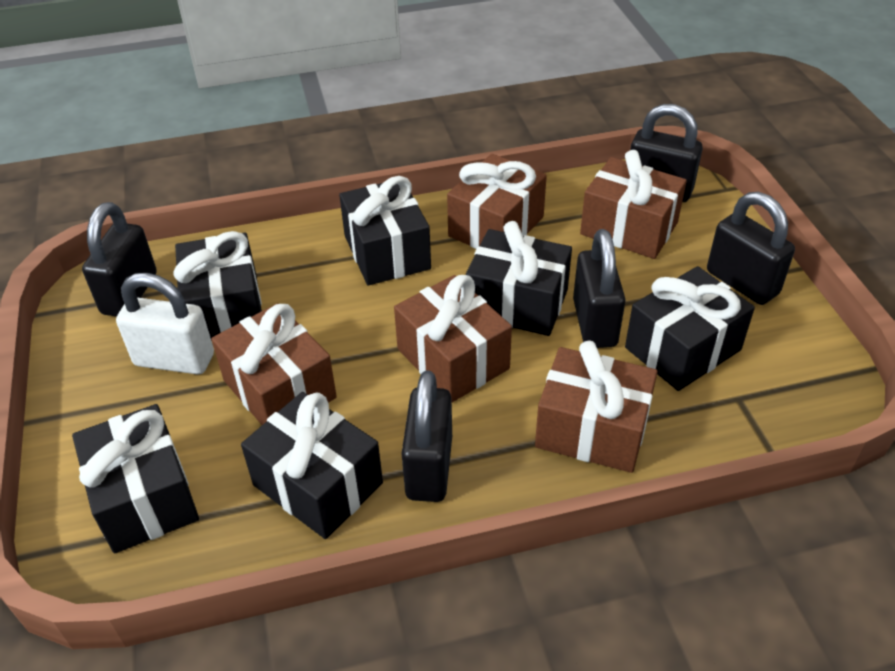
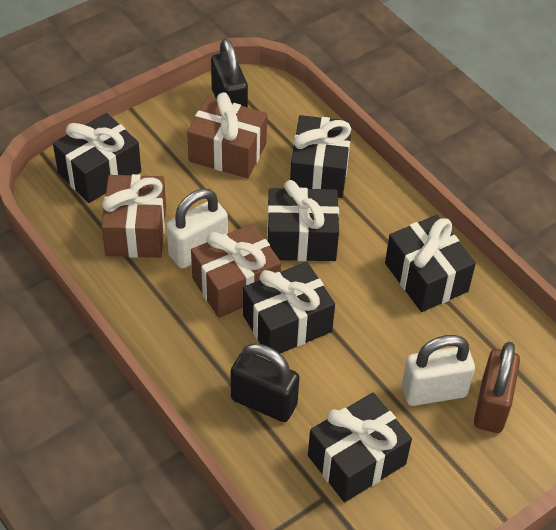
black padlock: 5 -> 2
brown gift: 5 -> 3
brown padlock: 0 -> 1
white padlock: 1 -> 2

